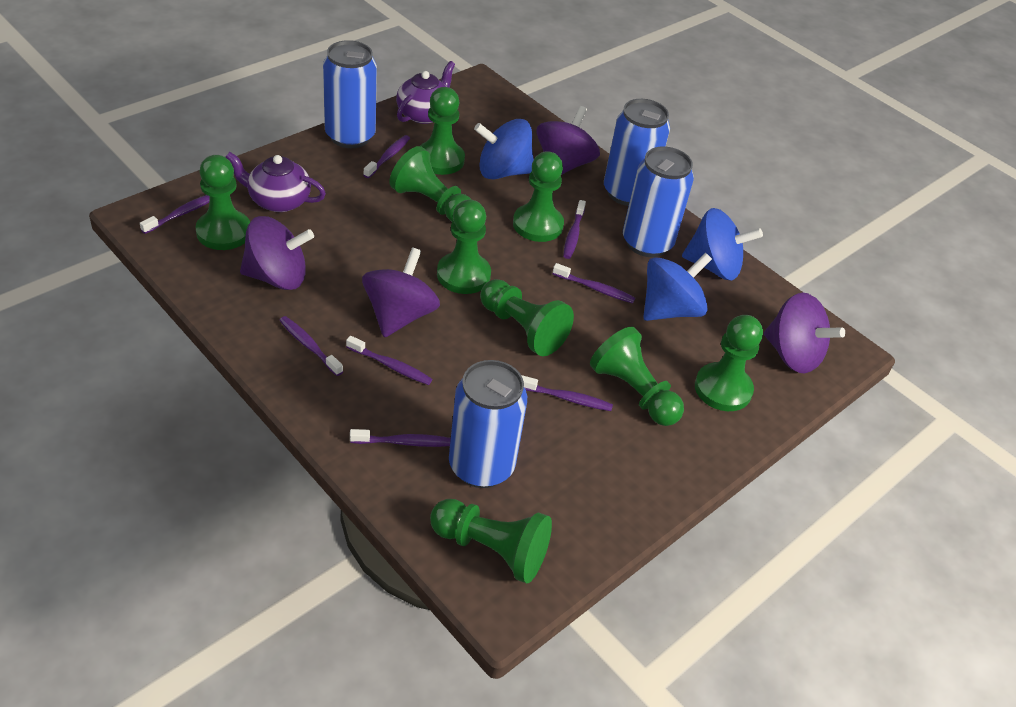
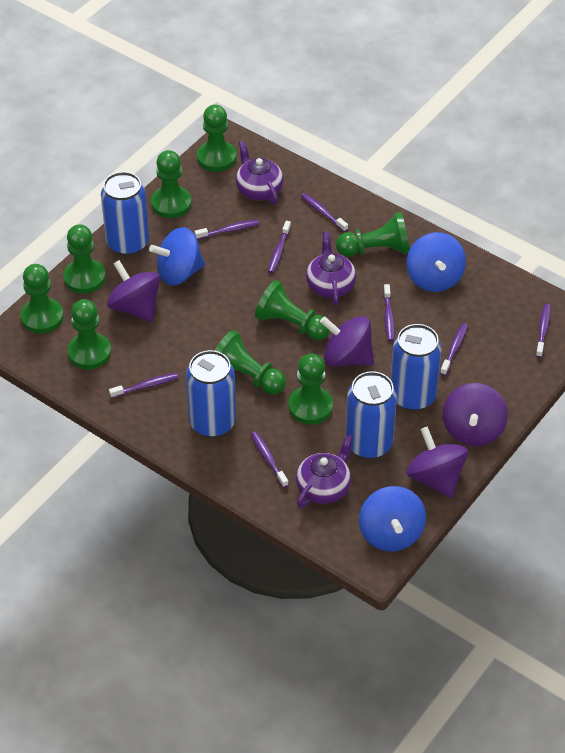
purple teapot: 2 -> 3

